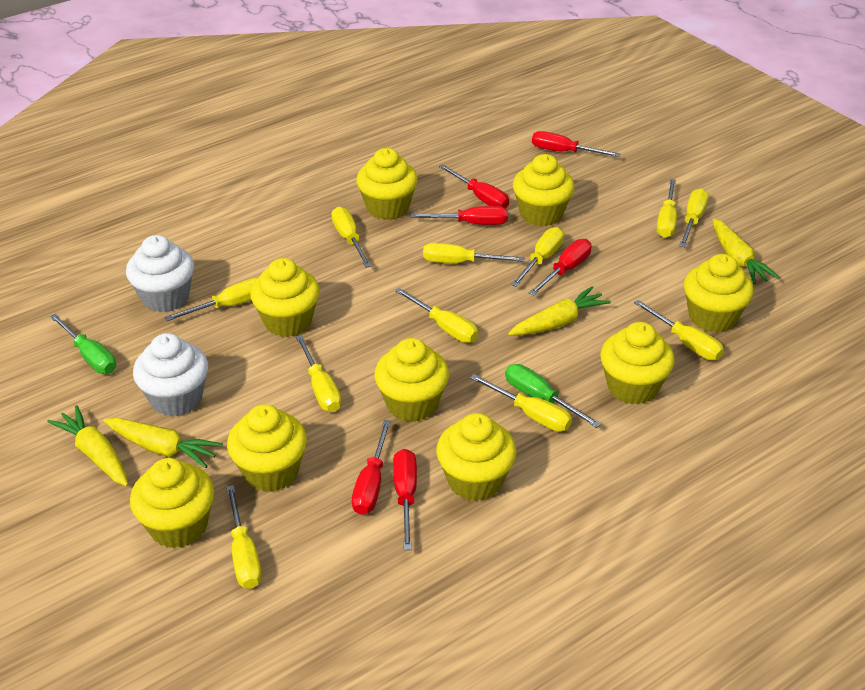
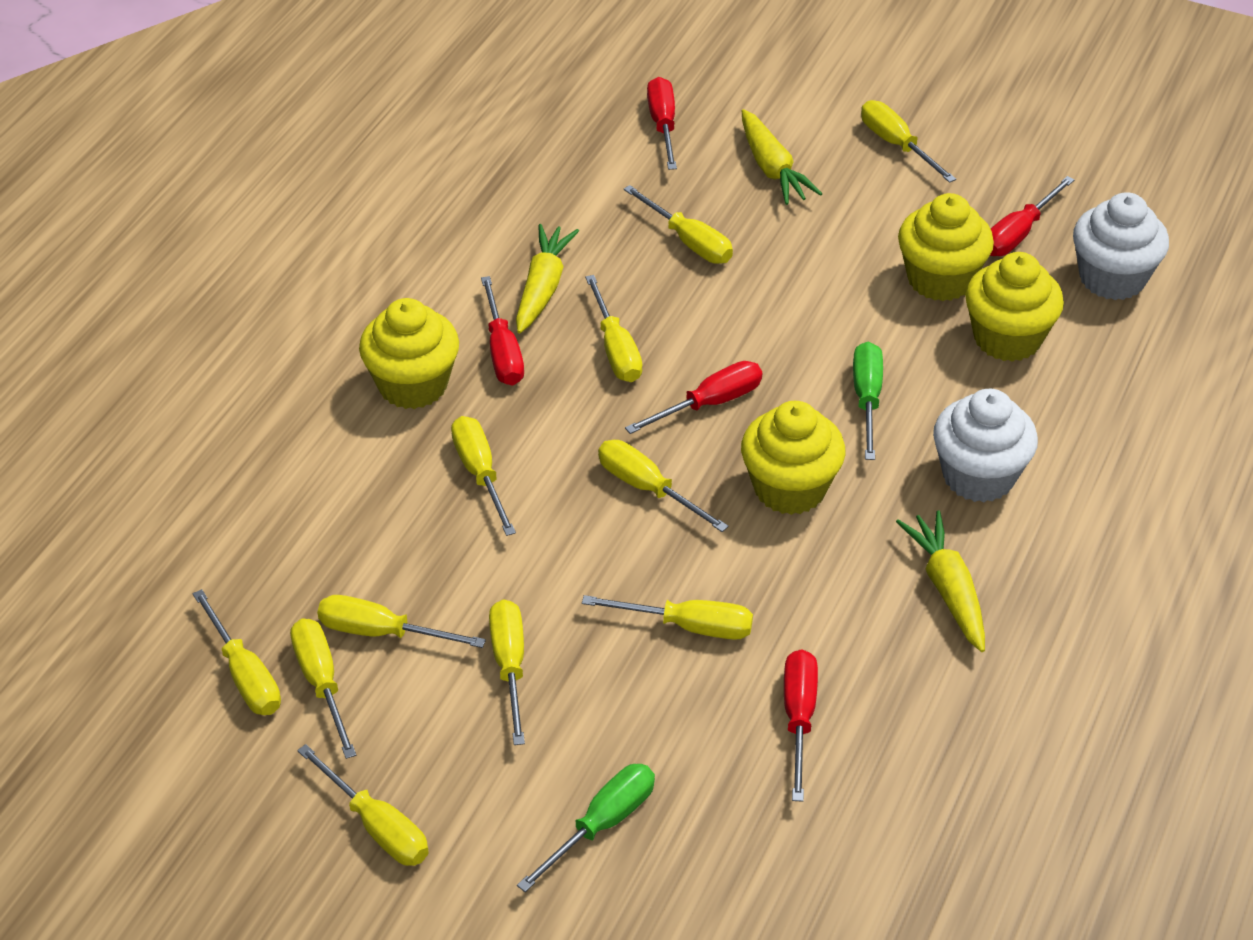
red screwdriver: 6 -> 5
yellow carrot: 4 -> 3
yellow cupcake: 9 -> 4

